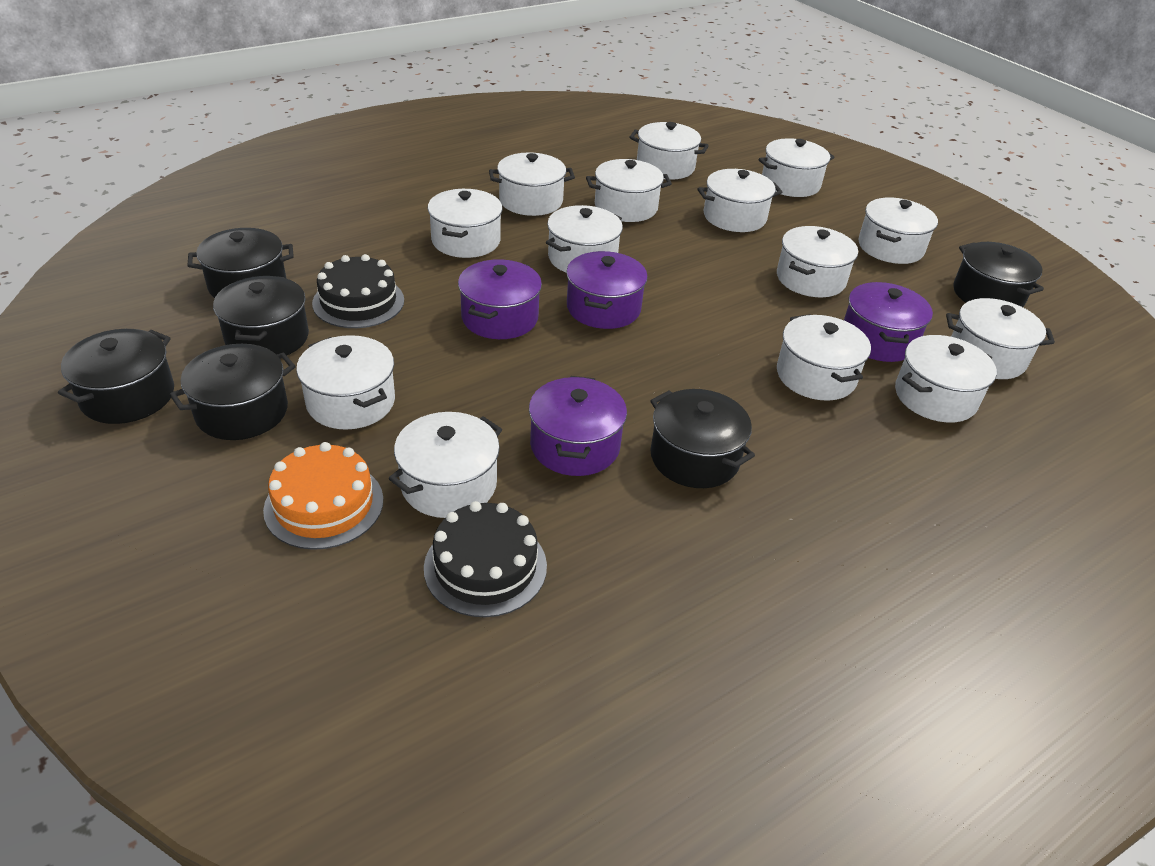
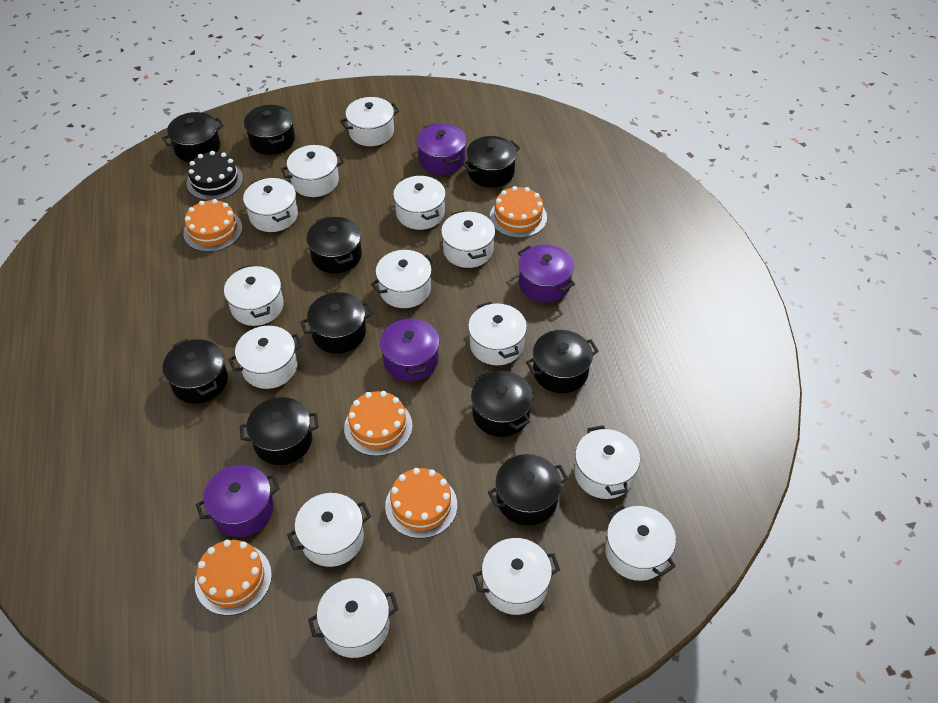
black cake: 2 -> 1
black pot: 6 -> 10
orange cake: 1 -> 5

